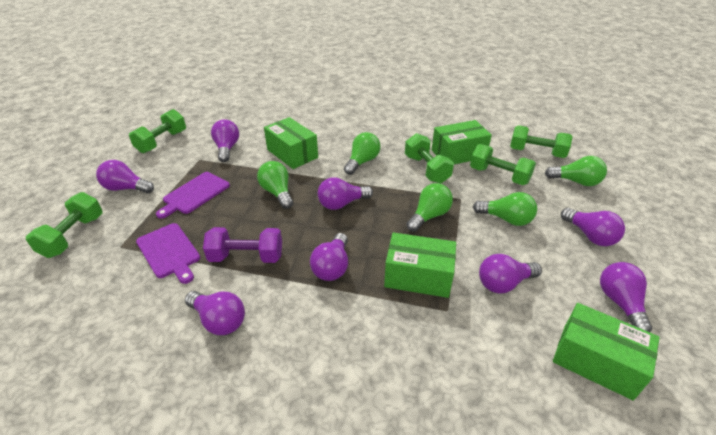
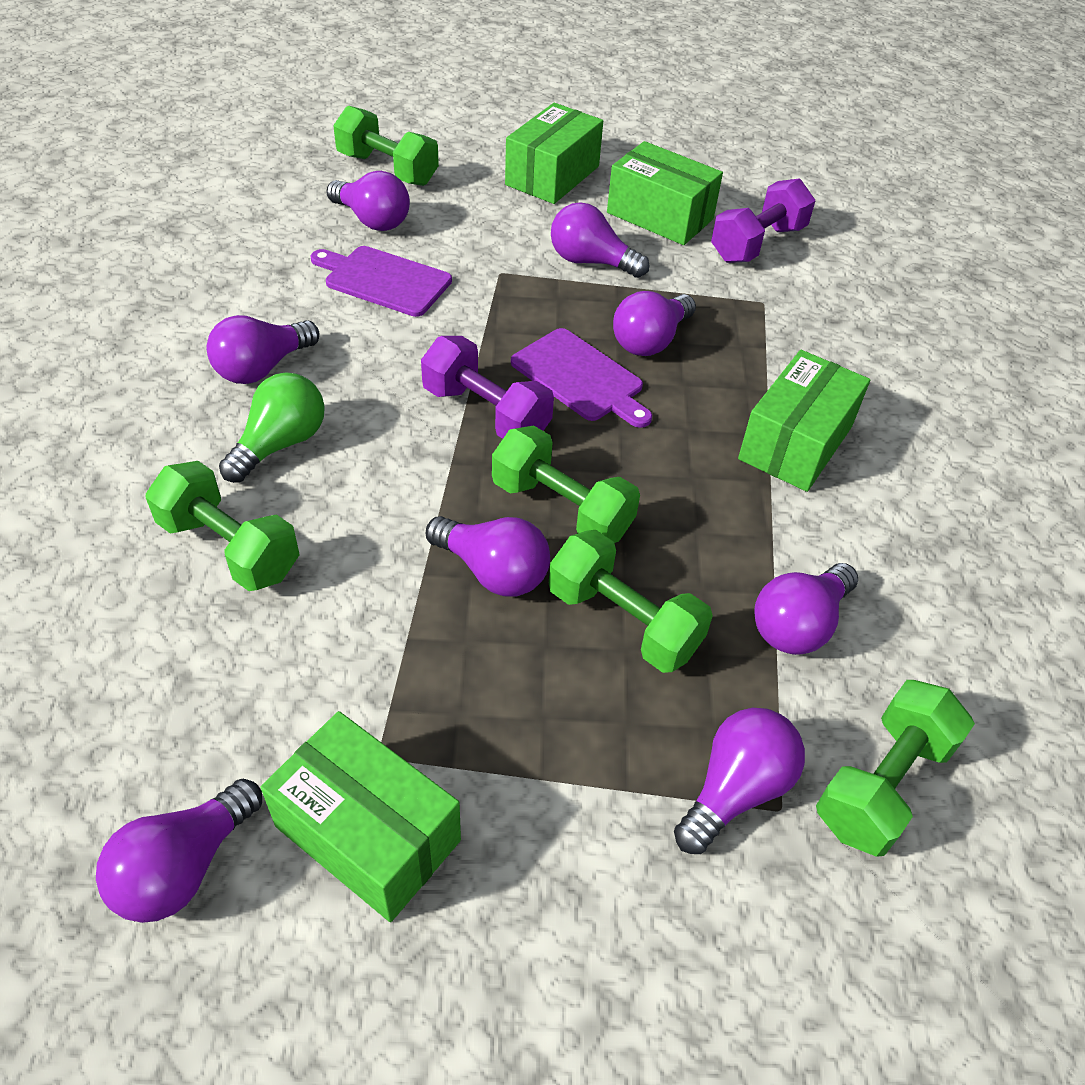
green light bulb: 5 -> 1
purple dumbbell: 1 -> 2

